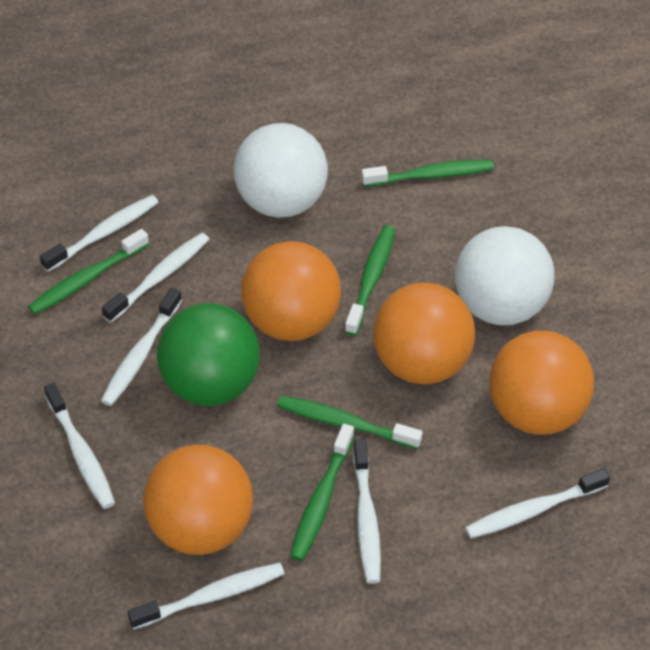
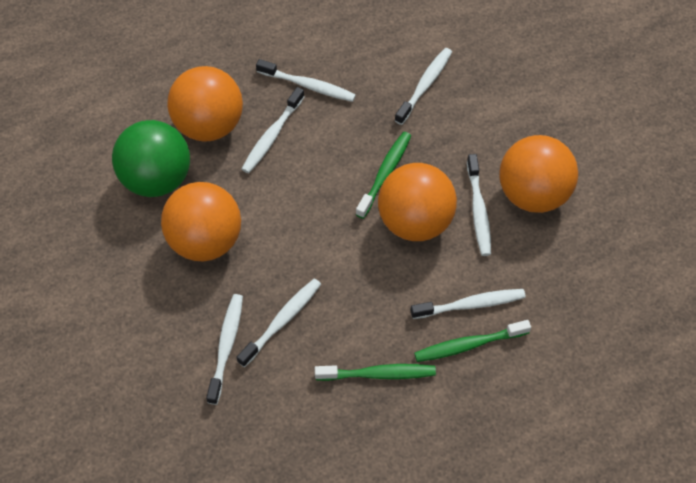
green toothbrush: 5 -> 3
white ball: 2 -> 0

